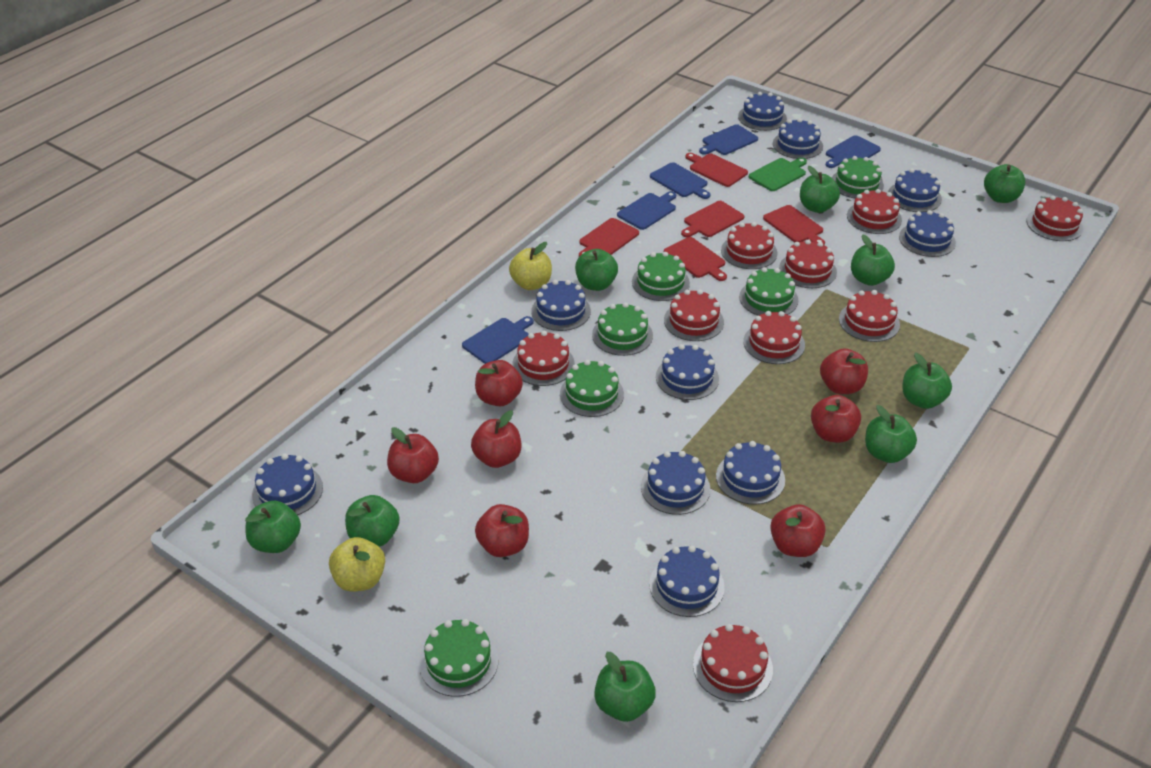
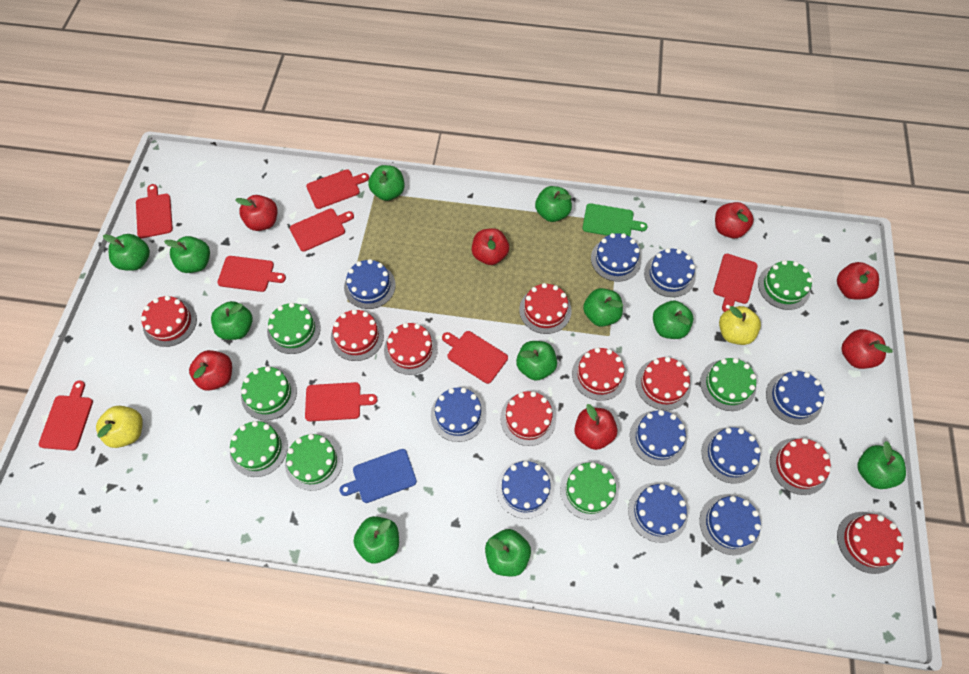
blue cutting board: 5 -> 1
green apple: 9 -> 11
green cake: 6 -> 7
red cutting board: 5 -> 8

